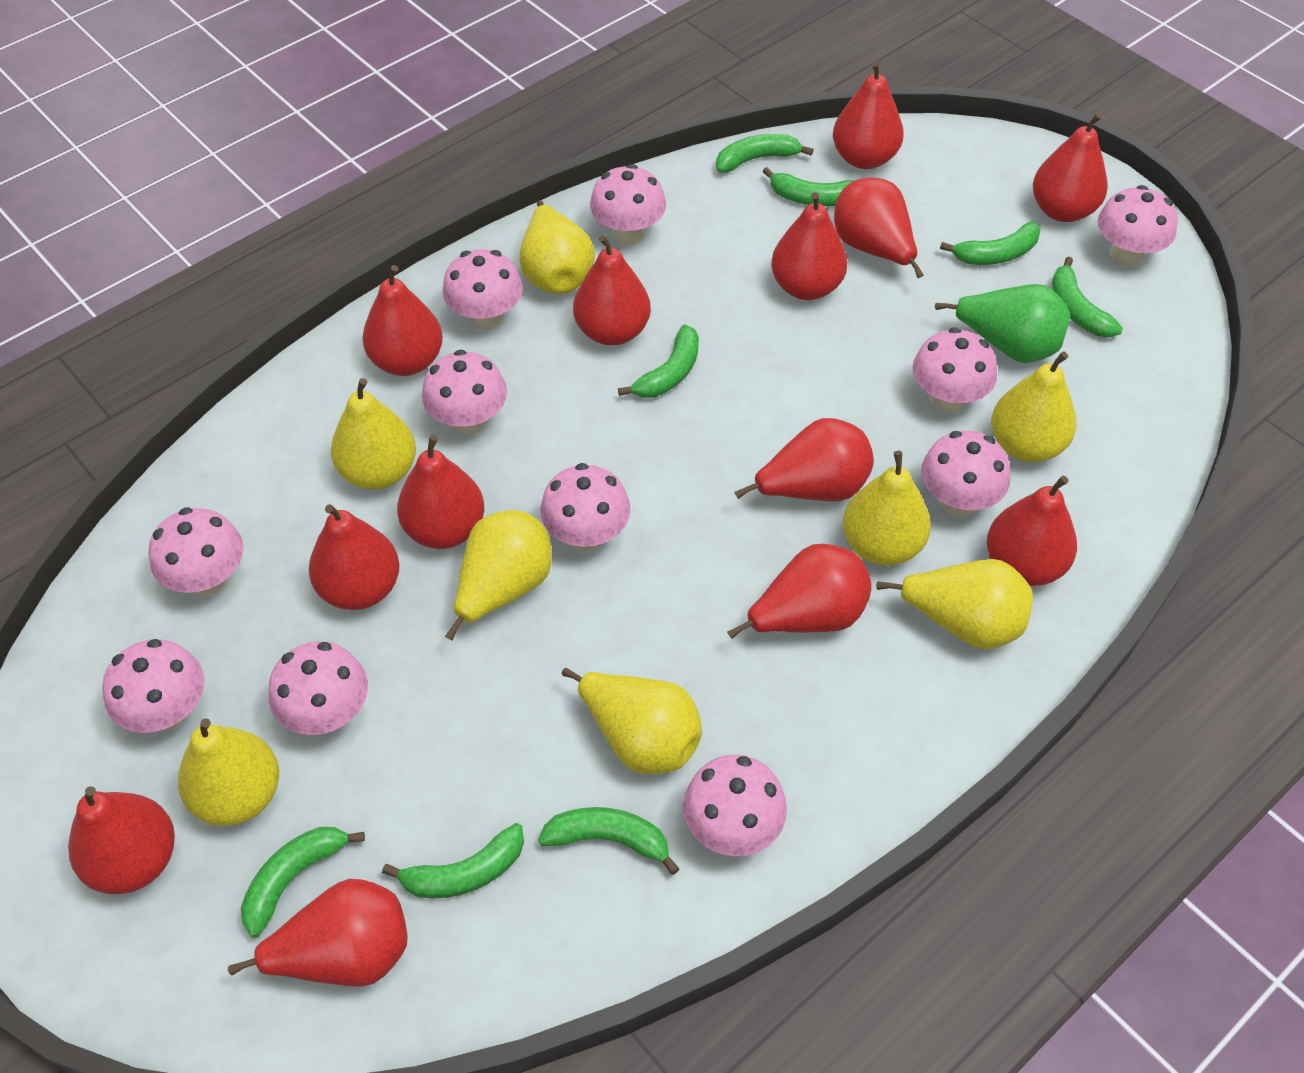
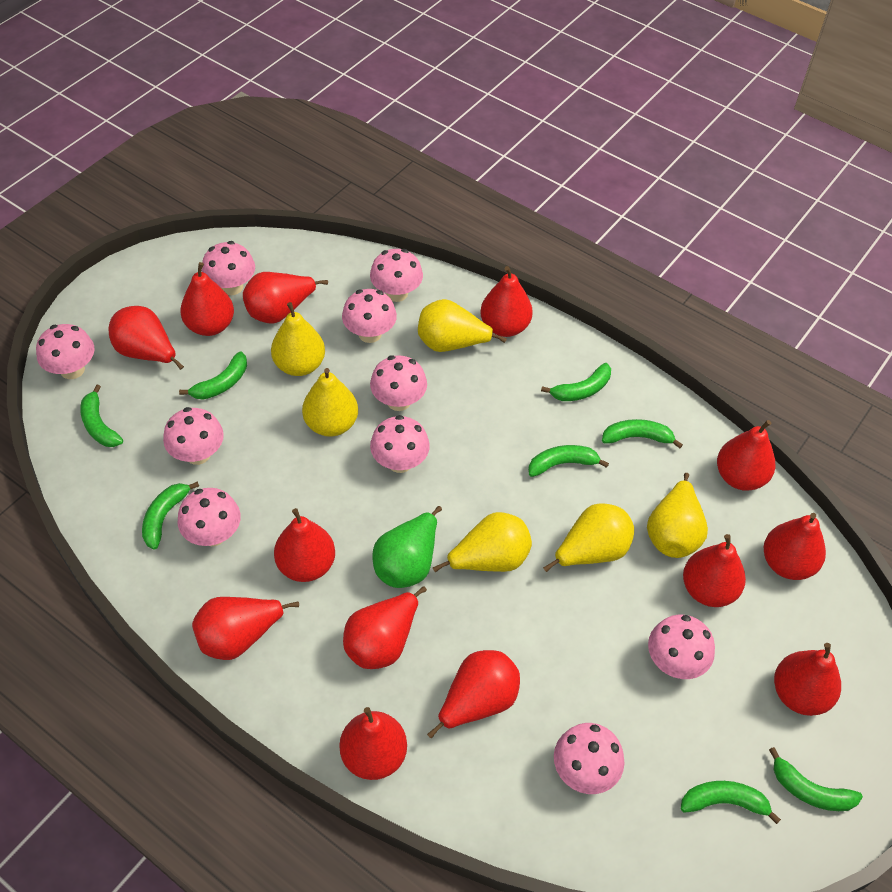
pink mushroom: 11 -> 10
yellow pear: 8 -> 6

